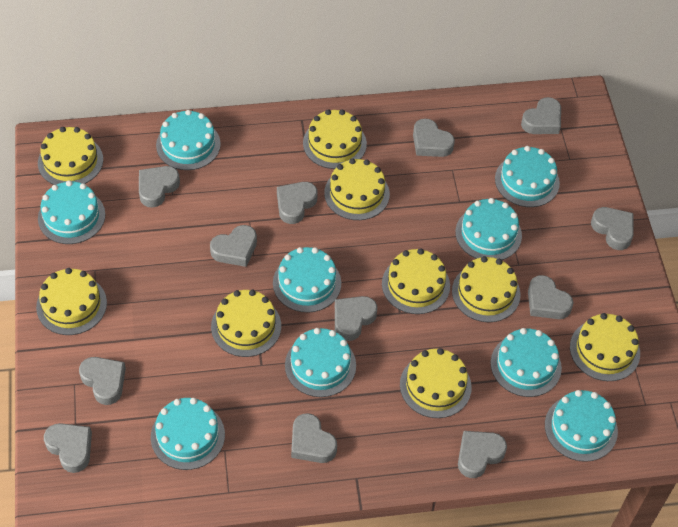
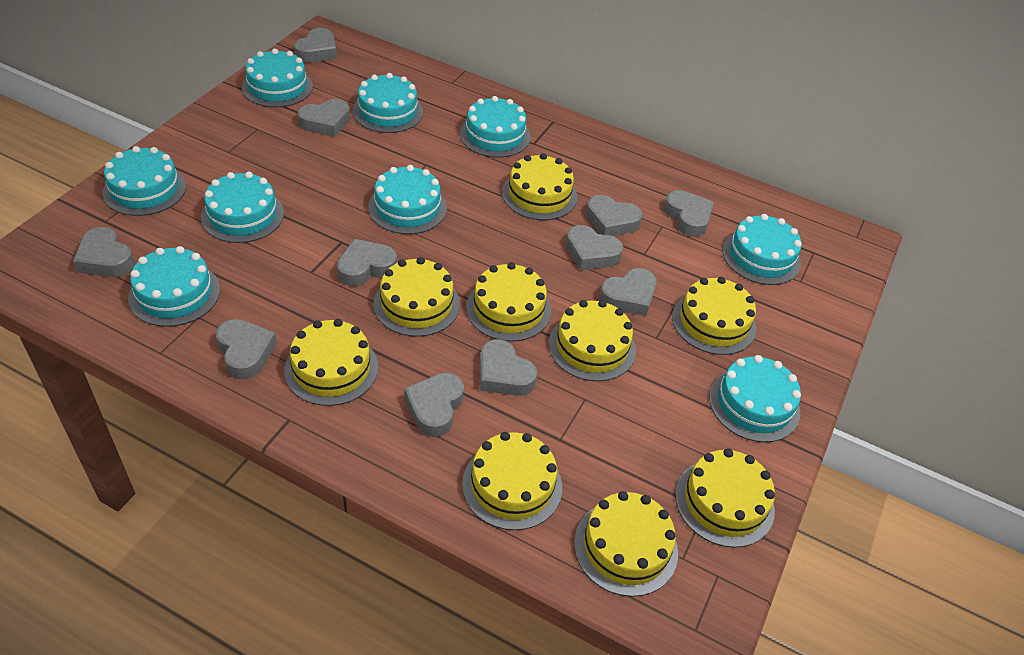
grey heart: 12 -> 11

